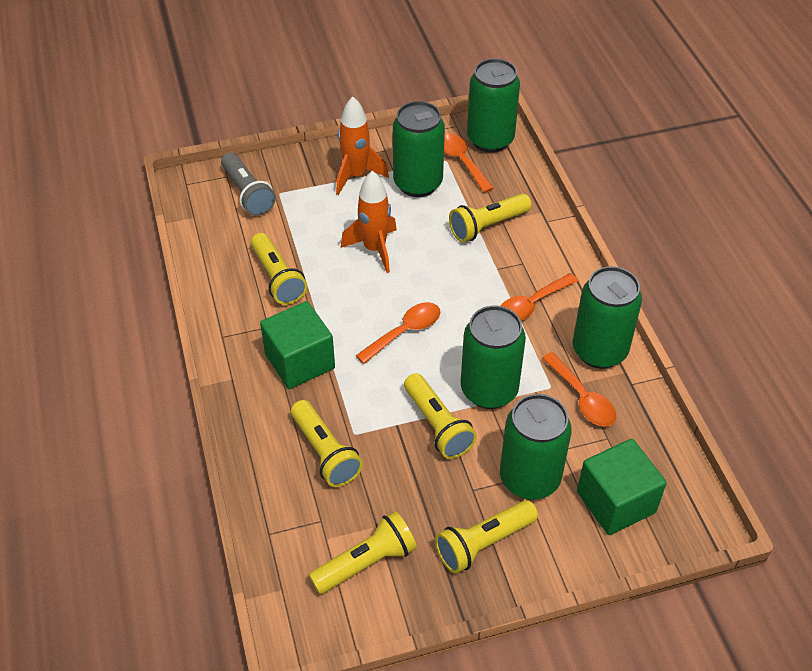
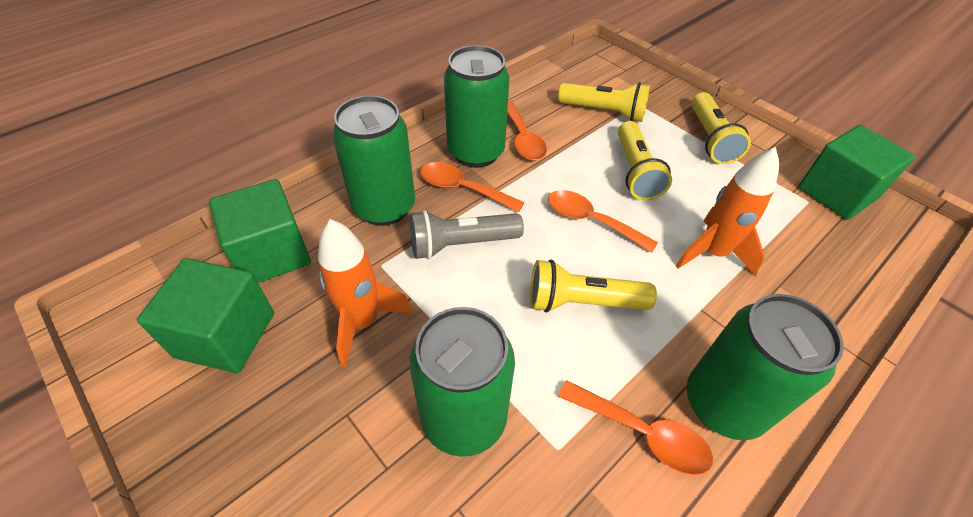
green can: 5 -> 4
green cube: 2 -> 3
yellow flashlight: 6 -> 4

